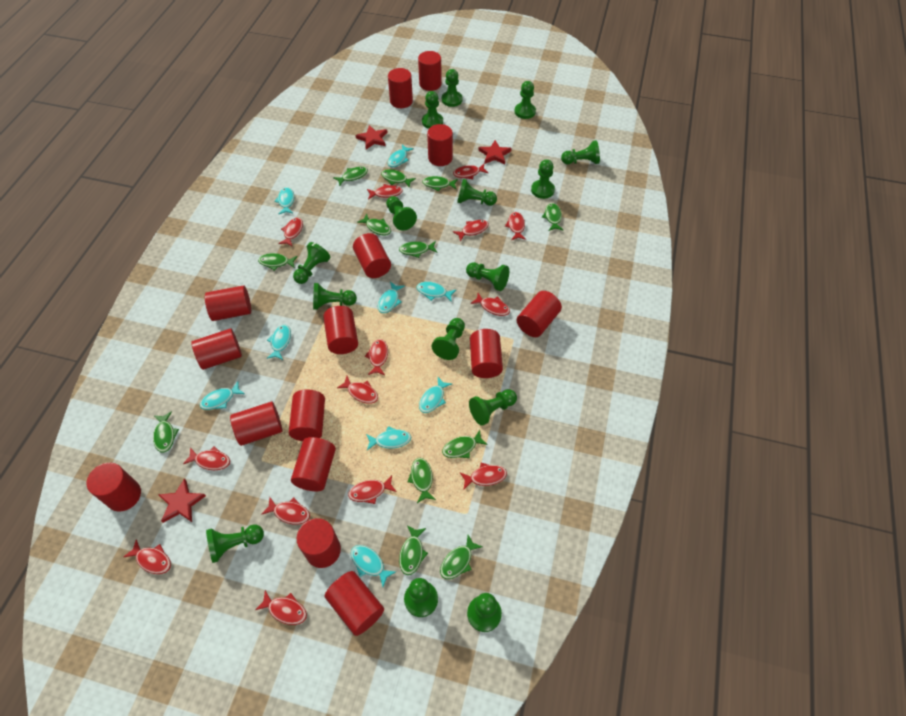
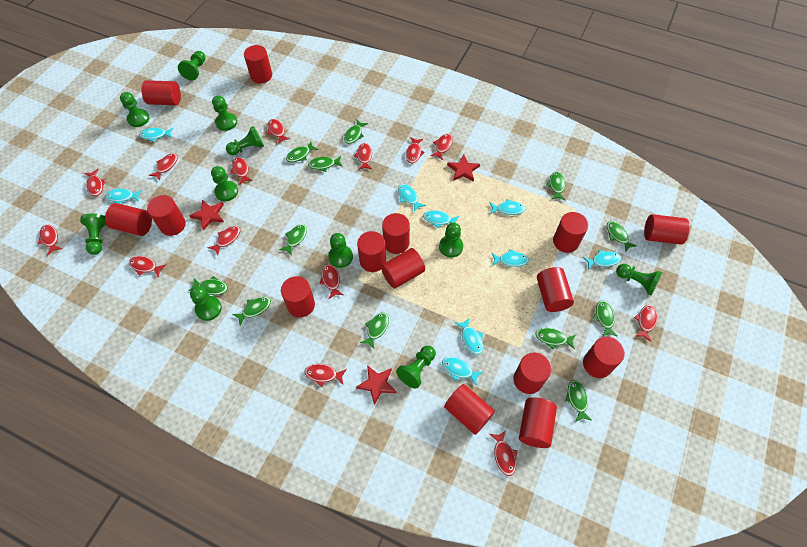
green pawn: 15 -> 11

